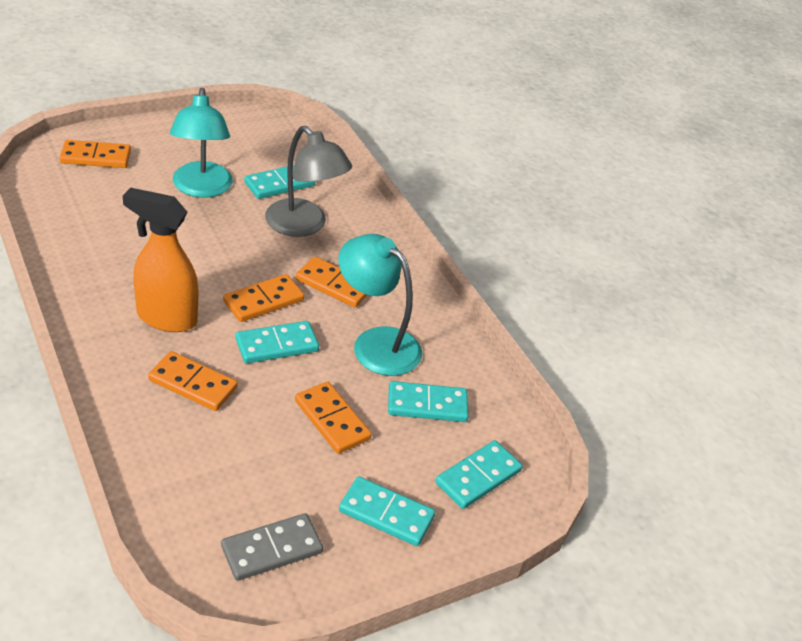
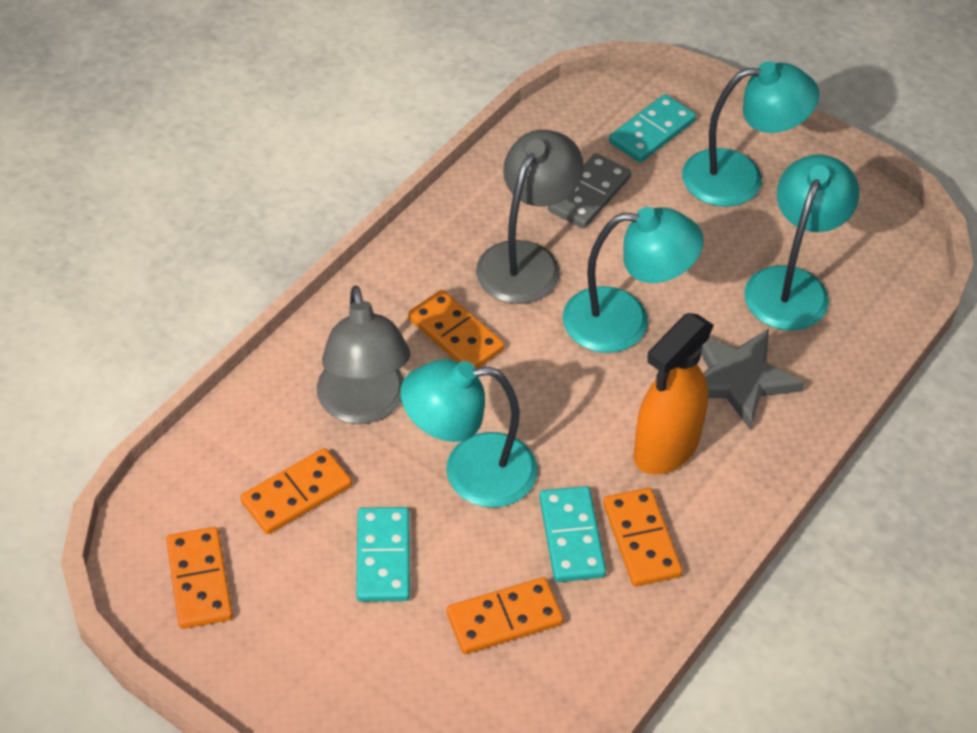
grey lamp: 1 -> 2
grey star: 0 -> 1
turquoise domino: 5 -> 3
turquoise lamp: 2 -> 4

